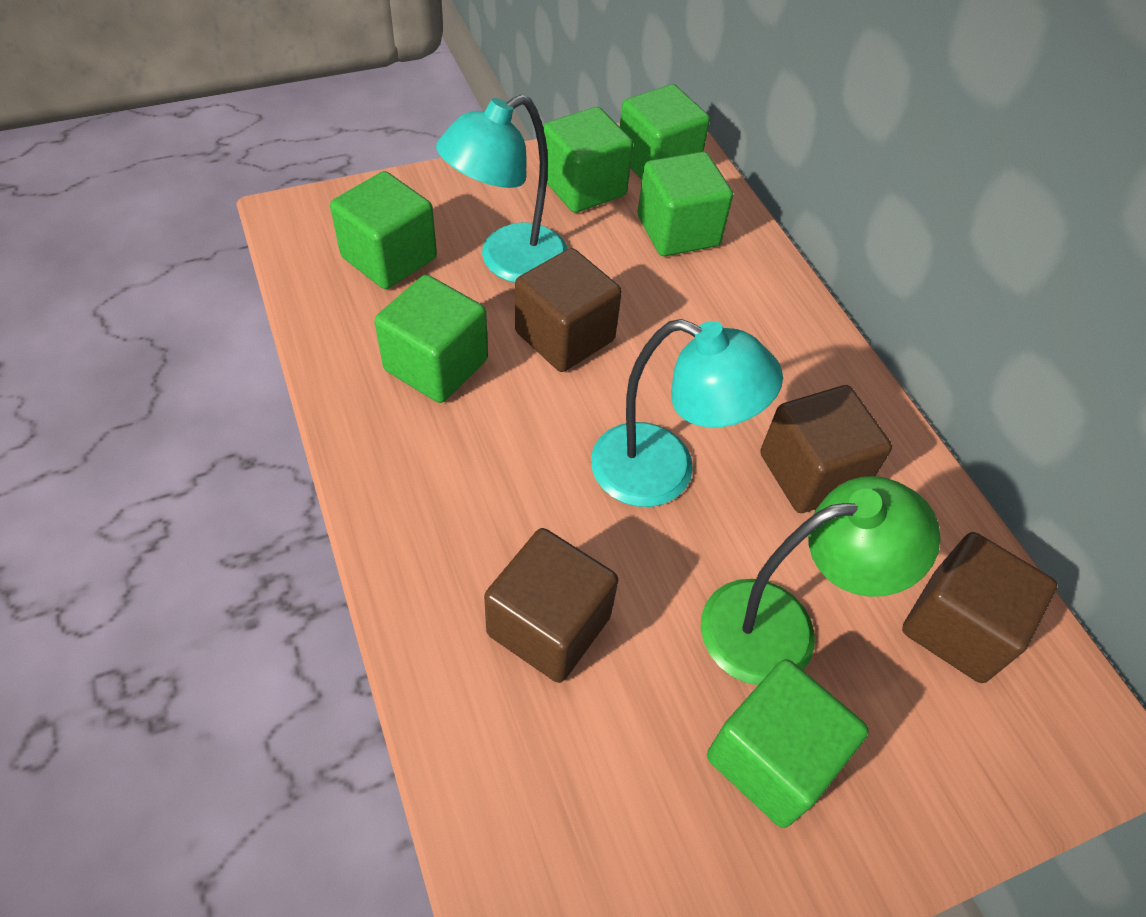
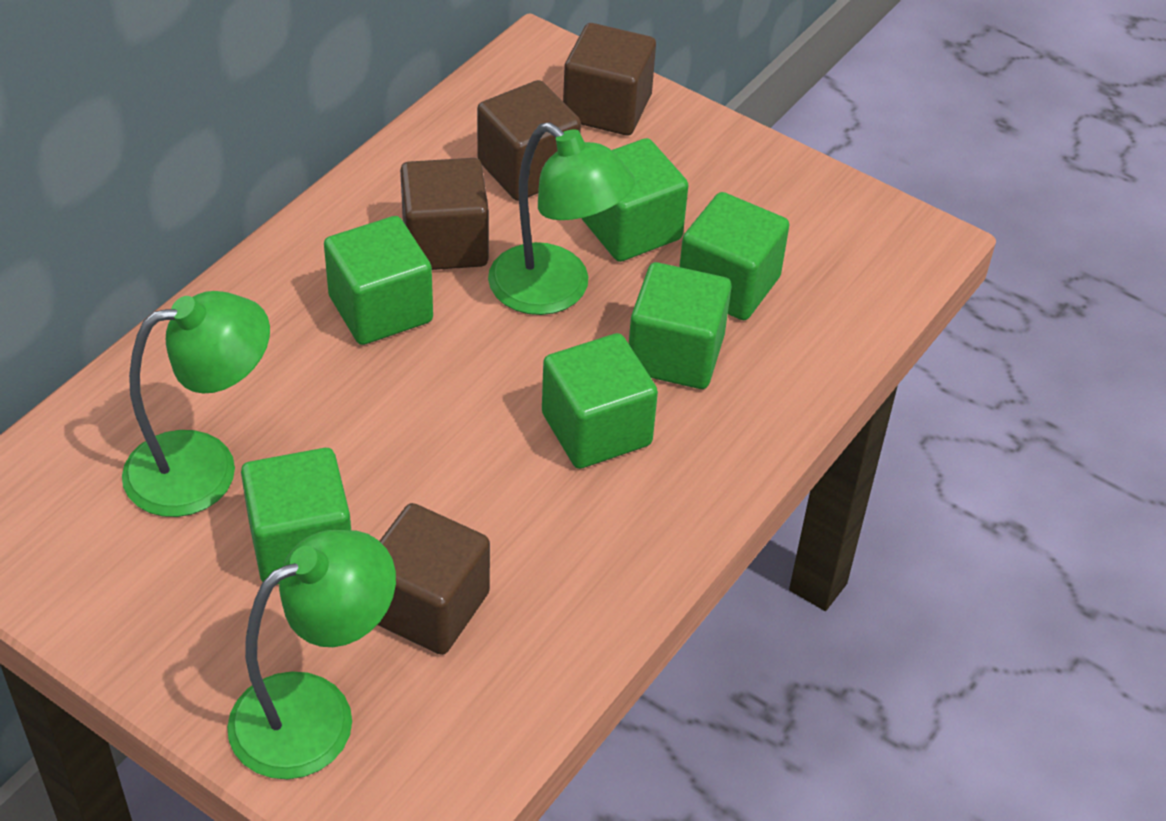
green lamp: 1 -> 3
turquoise lamp: 2 -> 0

